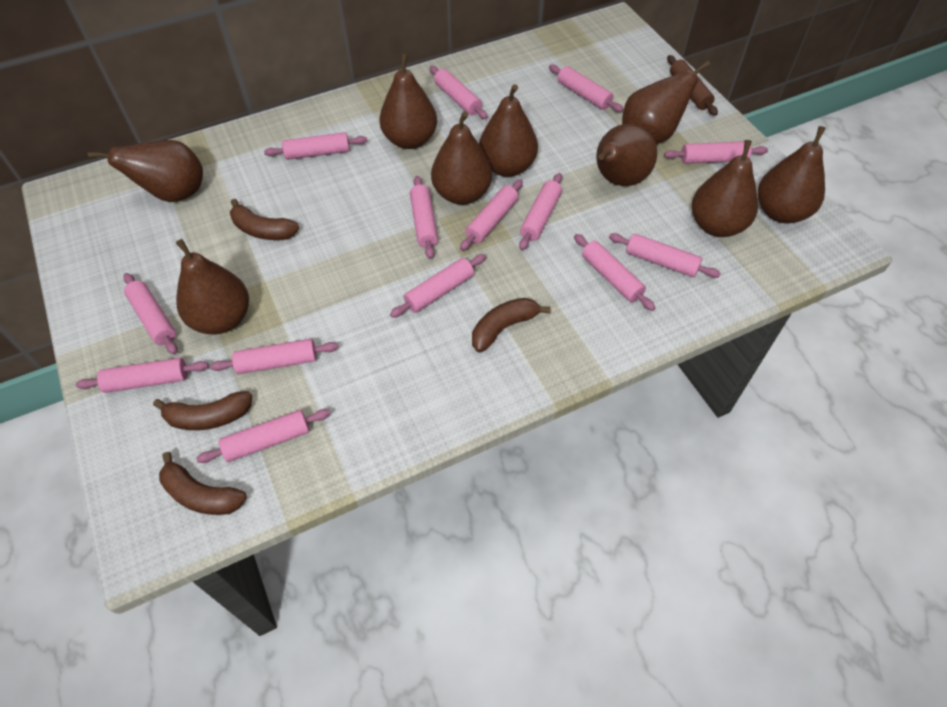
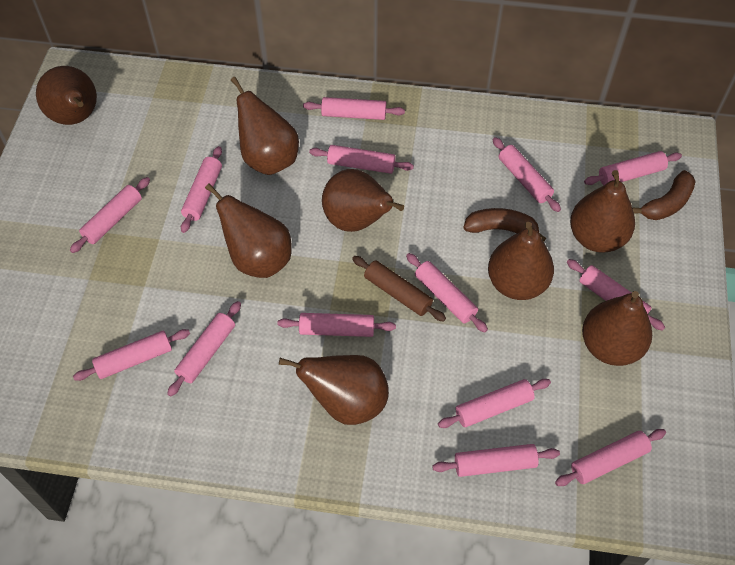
brown banana: 4 -> 2
brown pear: 9 -> 8

